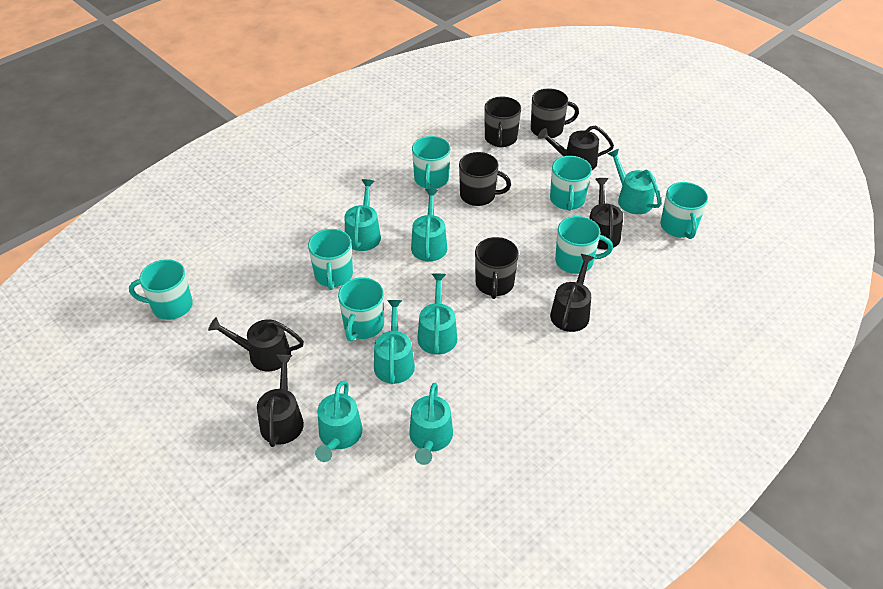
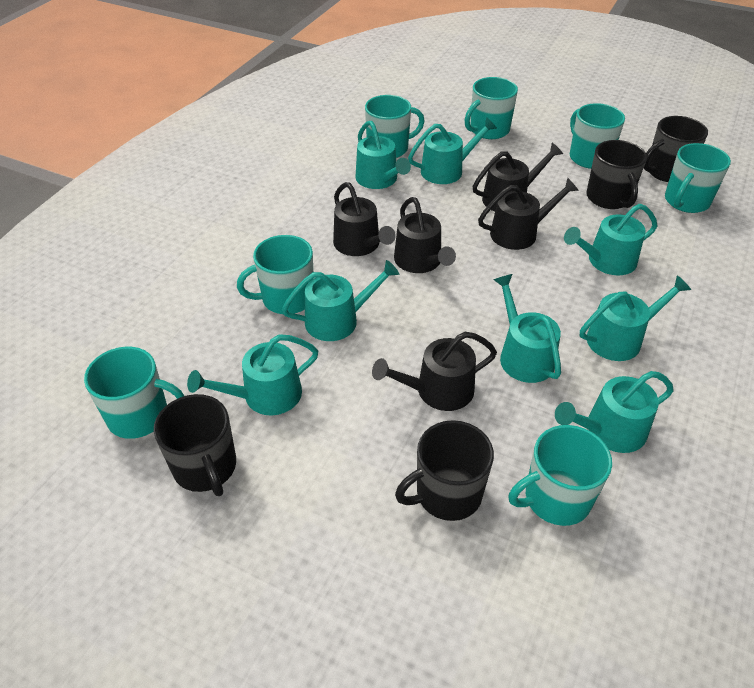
turquoise watering can: 7 -> 8

